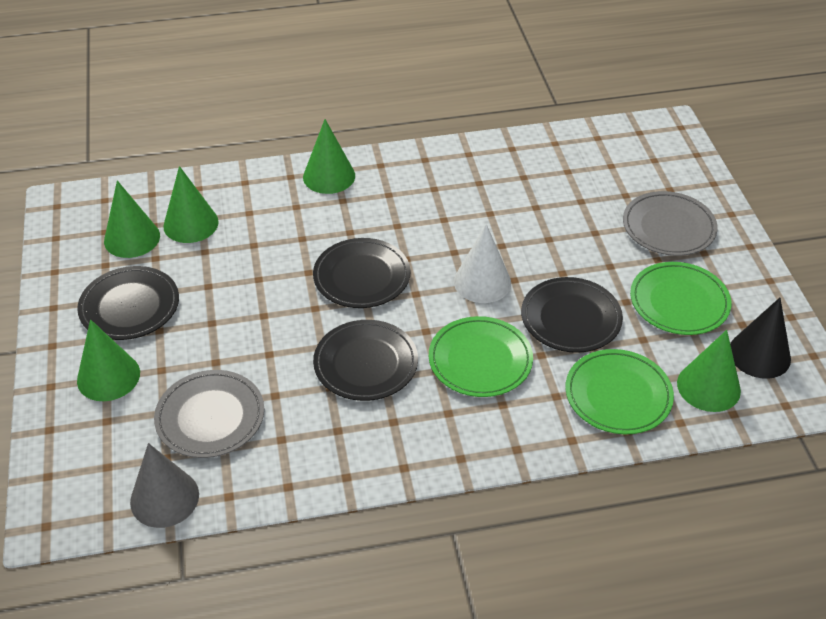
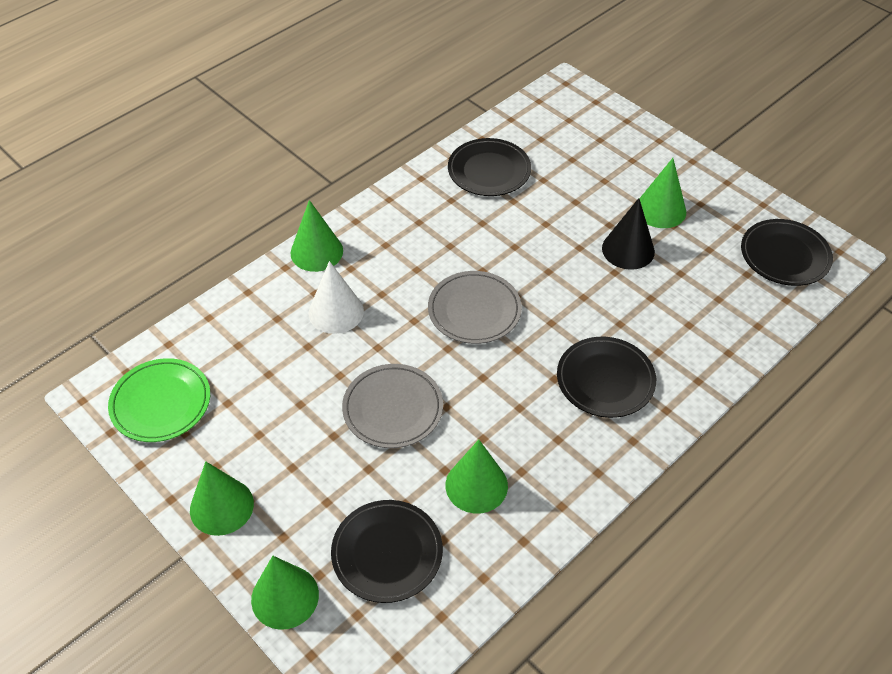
green plate: 3 -> 1
grey cone: 1 -> 0

